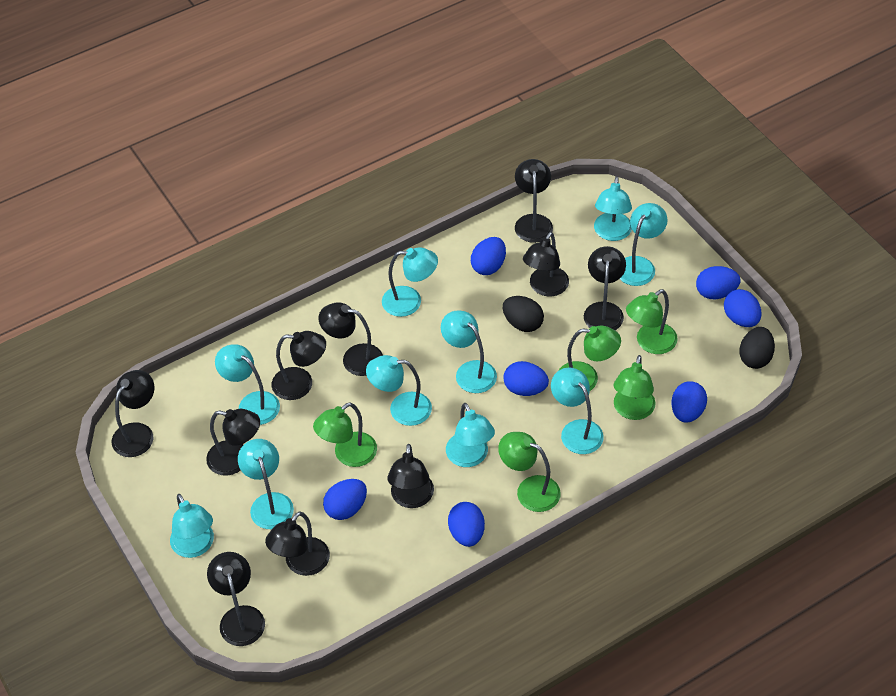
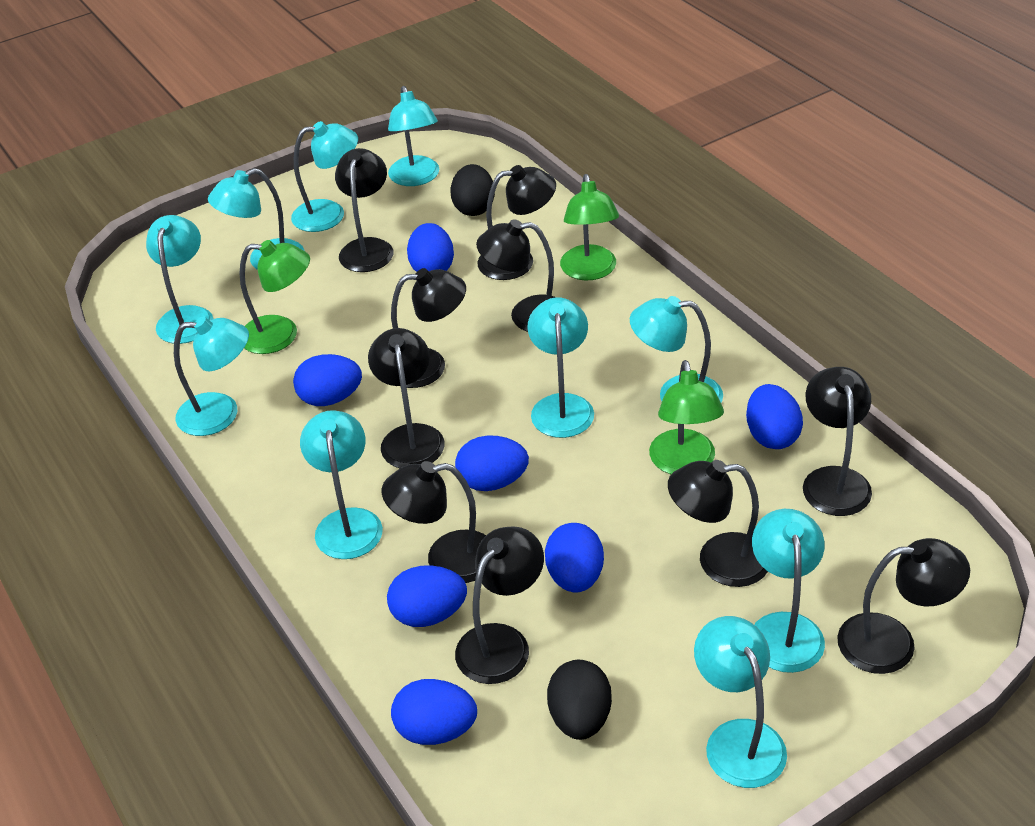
green lamp: 5 -> 3

